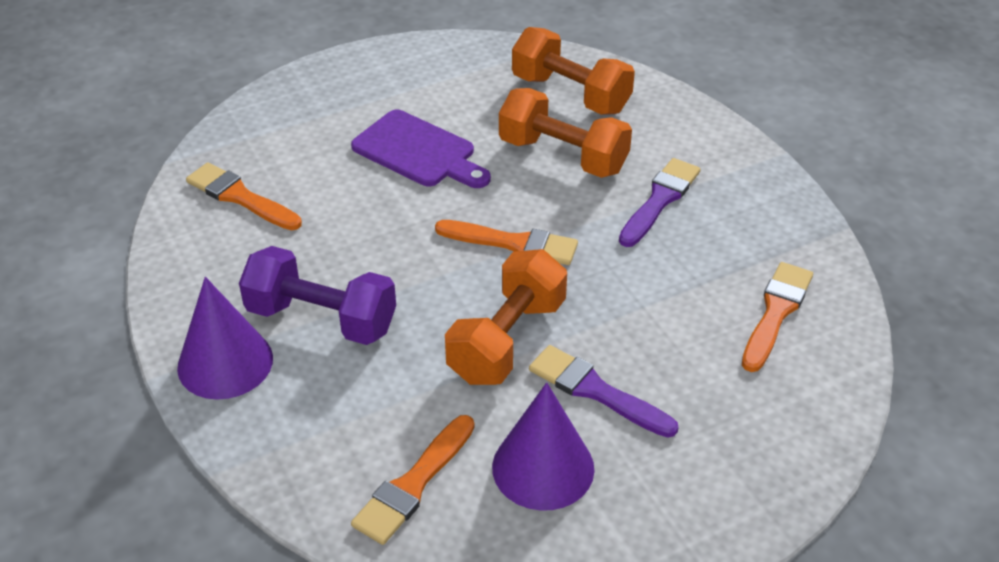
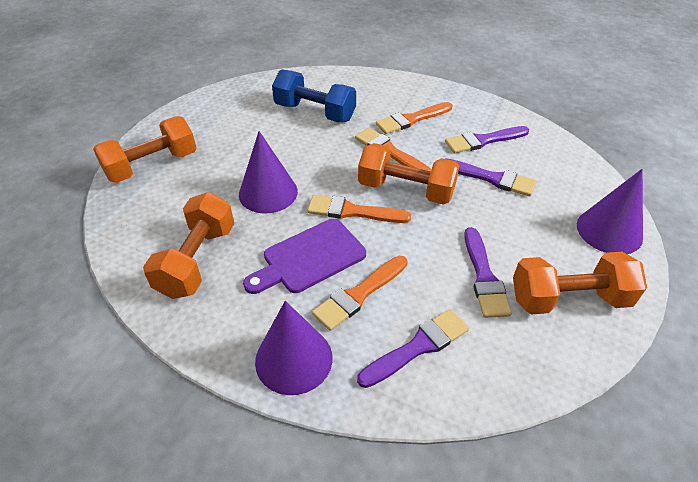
blue dumbbell: 0 -> 1
orange dumbbell: 3 -> 4
purple brush: 2 -> 4
purple cone: 2 -> 3
purple dumbbell: 1 -> 0

